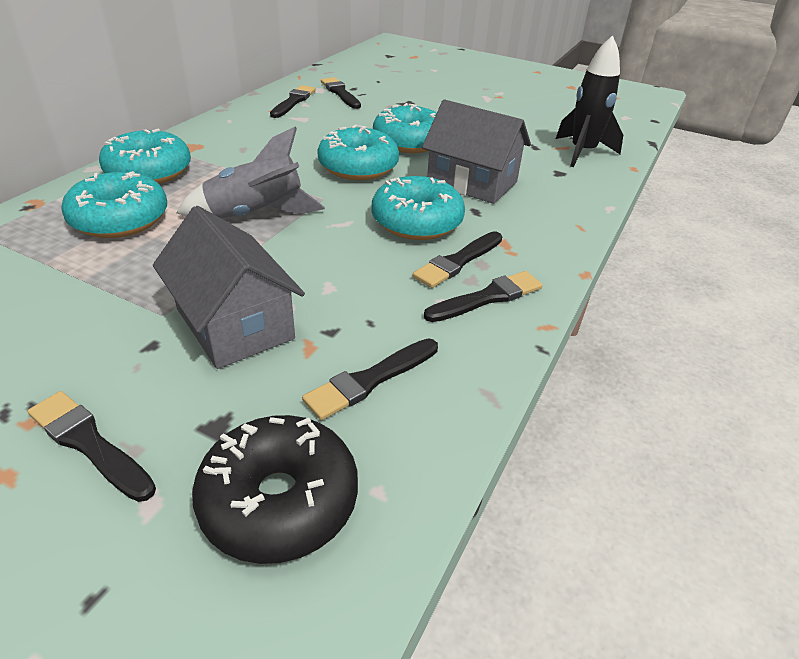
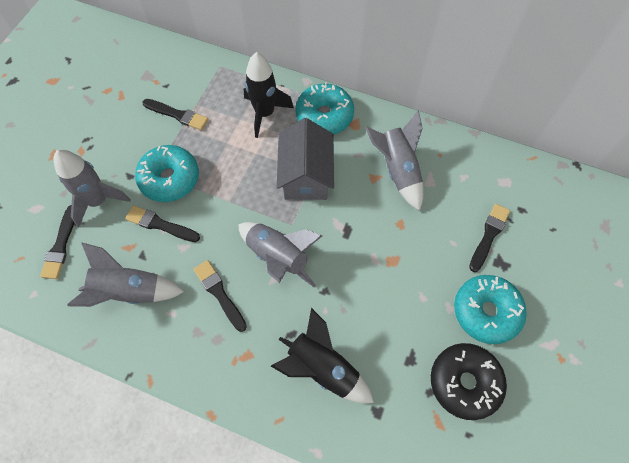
black brush: 6 -> 5
black rocket: 1 -> 2
grey house: 2 -> 1
grey rocket: 1 -> 4
turquoise donut: 5 -> 3

